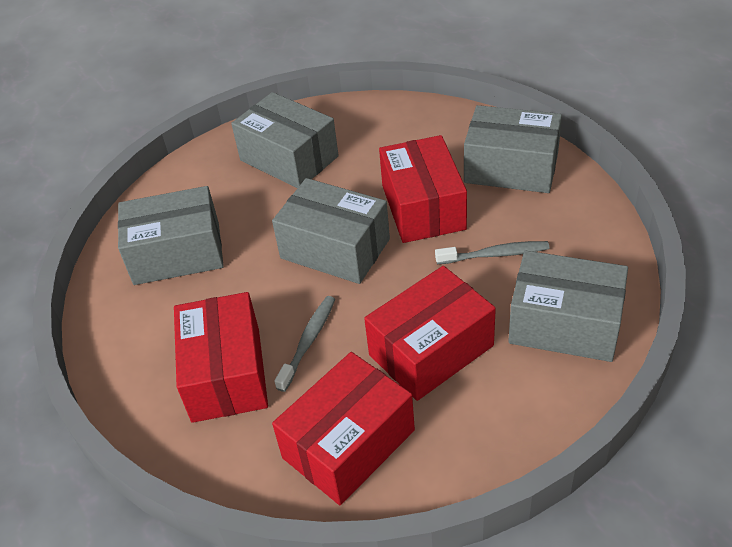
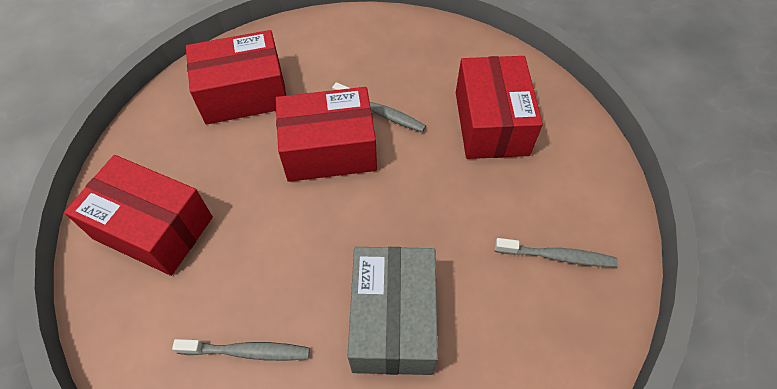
grey box: 5 -> 1
grey toothbrush: 2 -> 3

